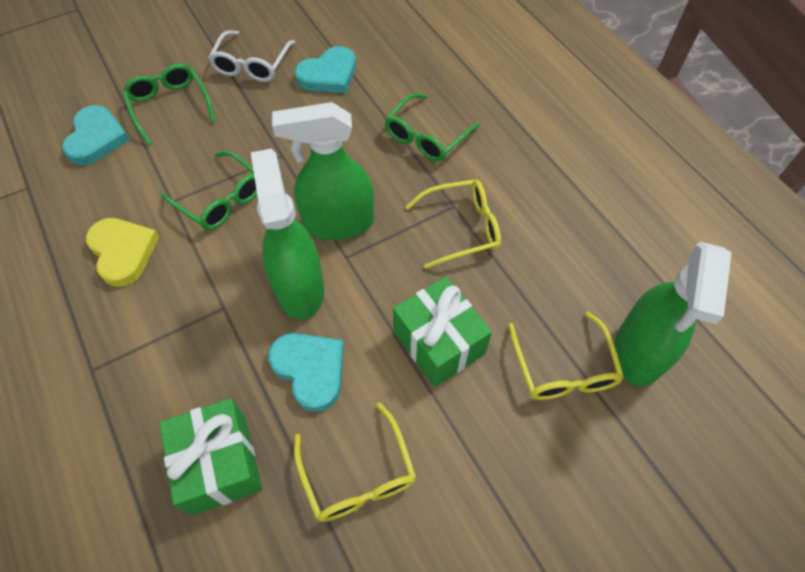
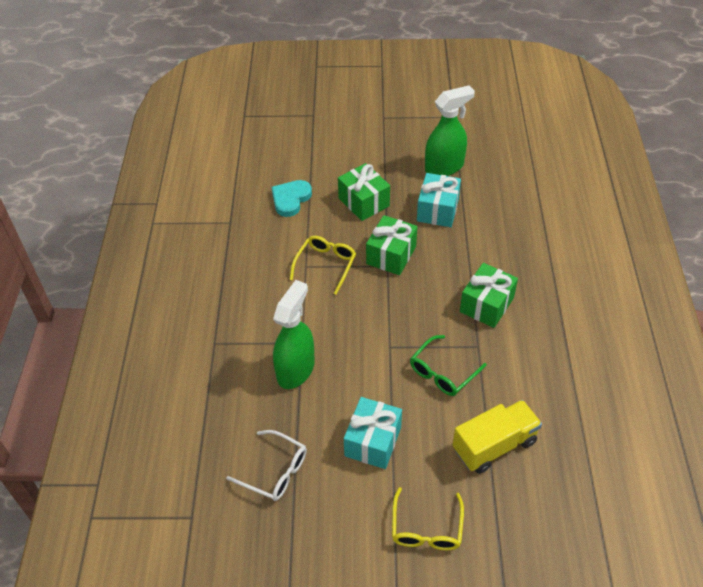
green gift: 2 -> 3
green glasses: 3 -> 1
green spray bottle: 3 -> 2
turquoise gift: 0 -> 2
turquoise heart: 3 -> 1
yellow glasses: 3 -> 2
yellow heart: 1 -> 0
yellow truck: 0 -> 1

